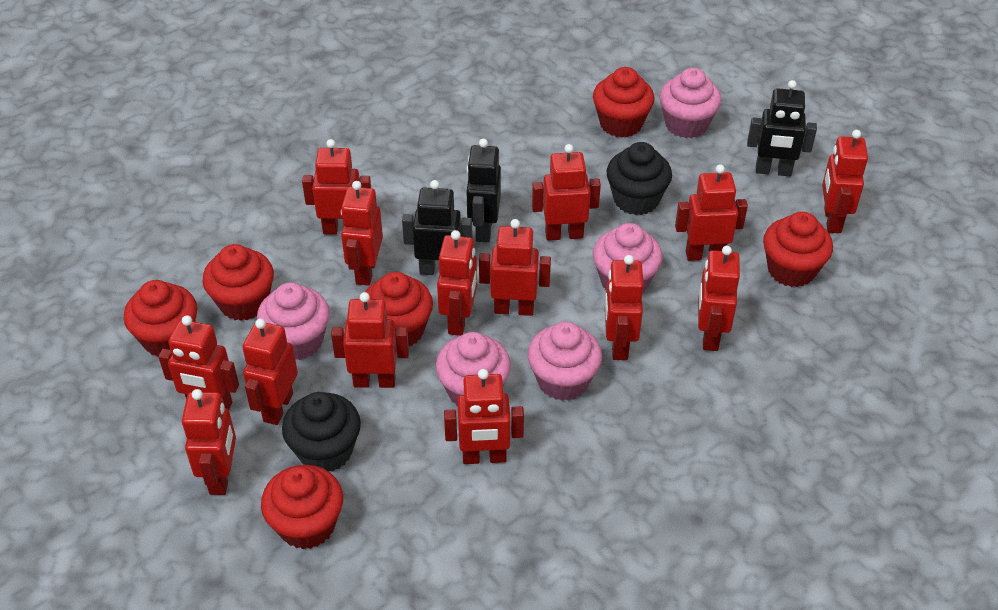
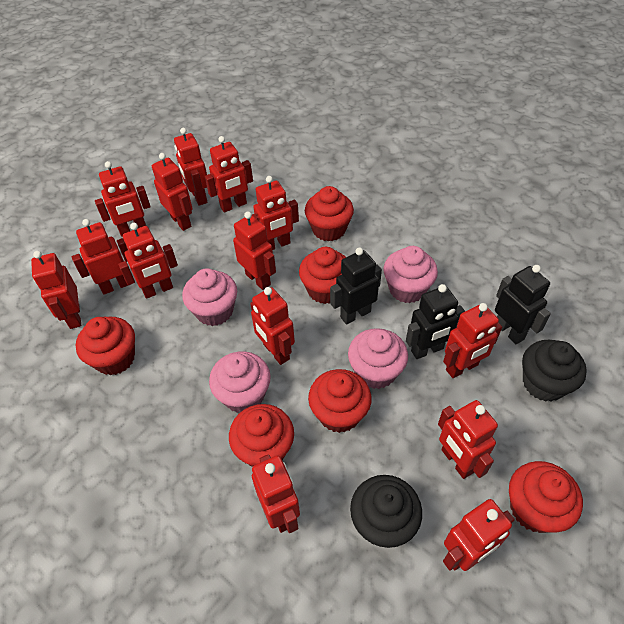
pink cupcake: 5 -> 4

